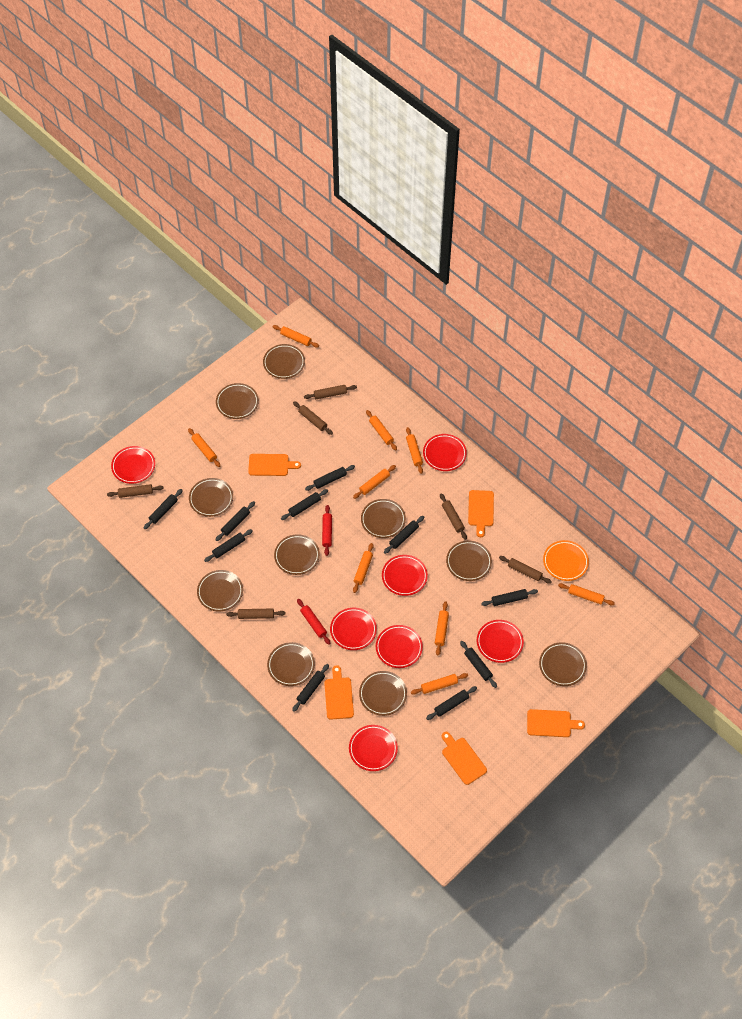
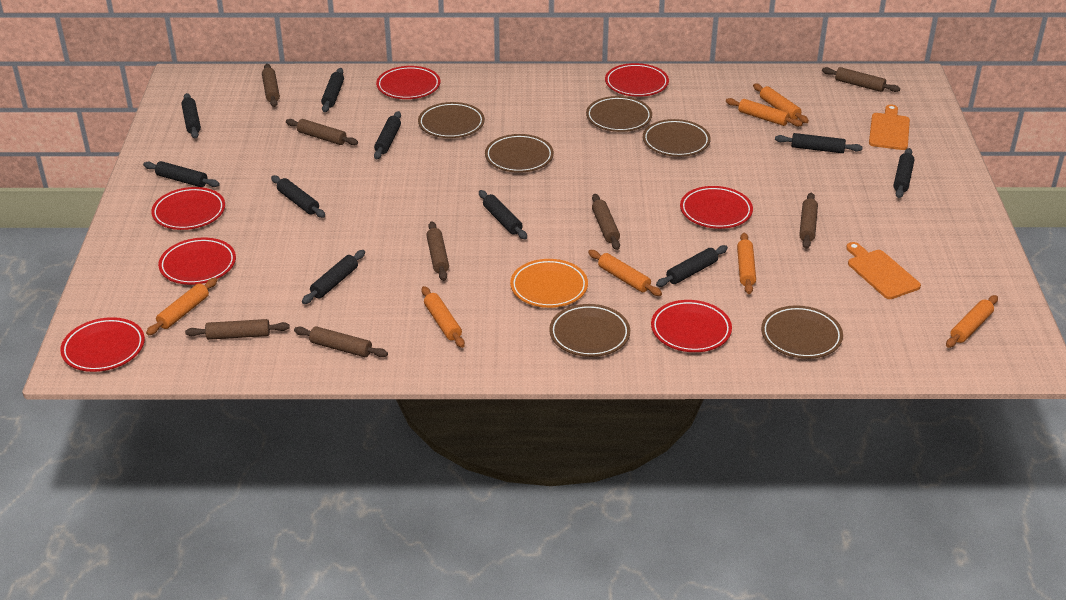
brown plate: 10 -> 6
brown rolling pin: 6 -> 8
orange cutting board: 5 -> 2
orange rolling pin: 9 -> 7
red rolling pin: 2 -> 0

